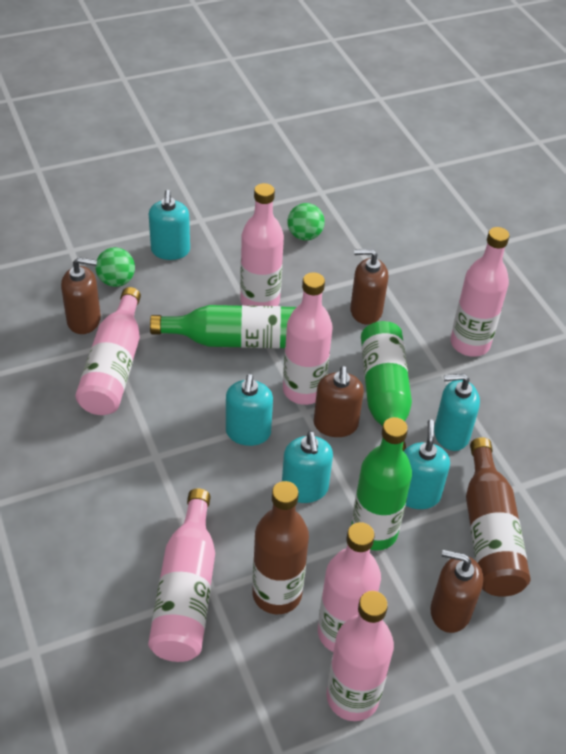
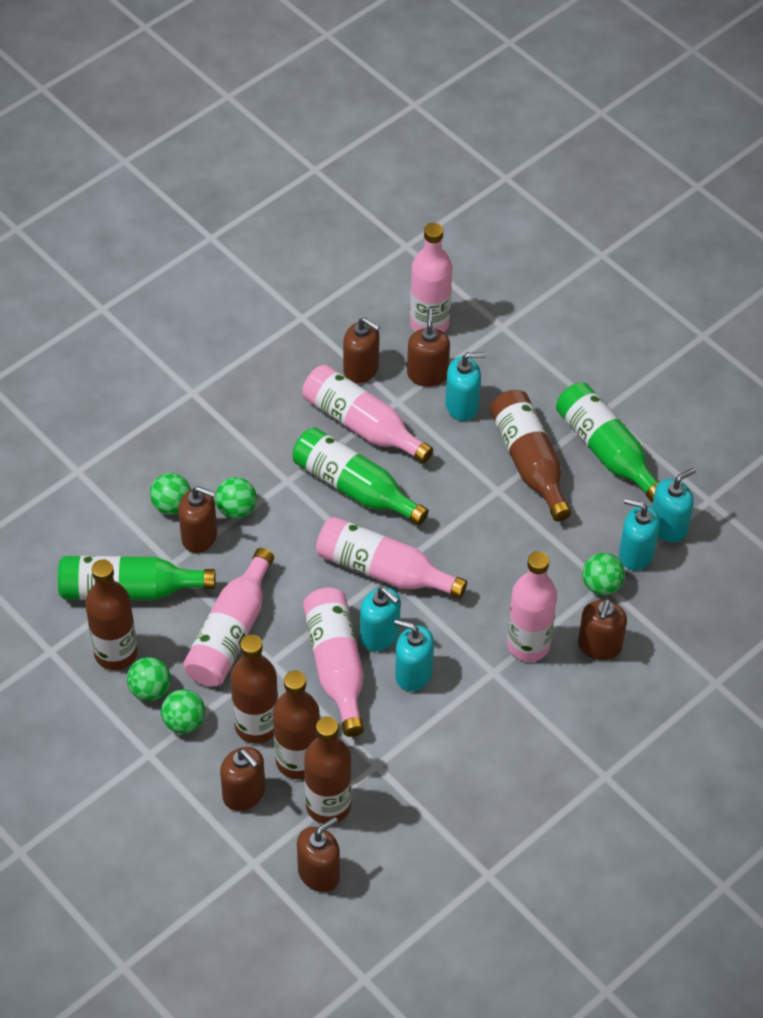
brown bottle: 2 -> 5
brown soap dispenser: 4 -> 6
green ball: 2 -> 5
pink bottle: 7 -> 6

